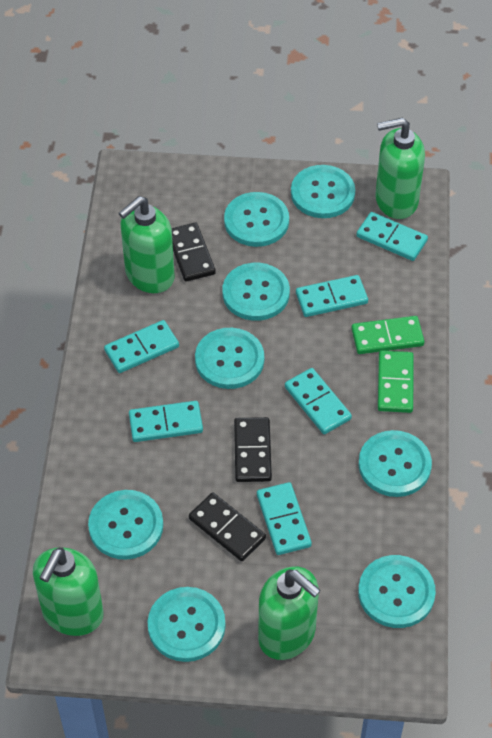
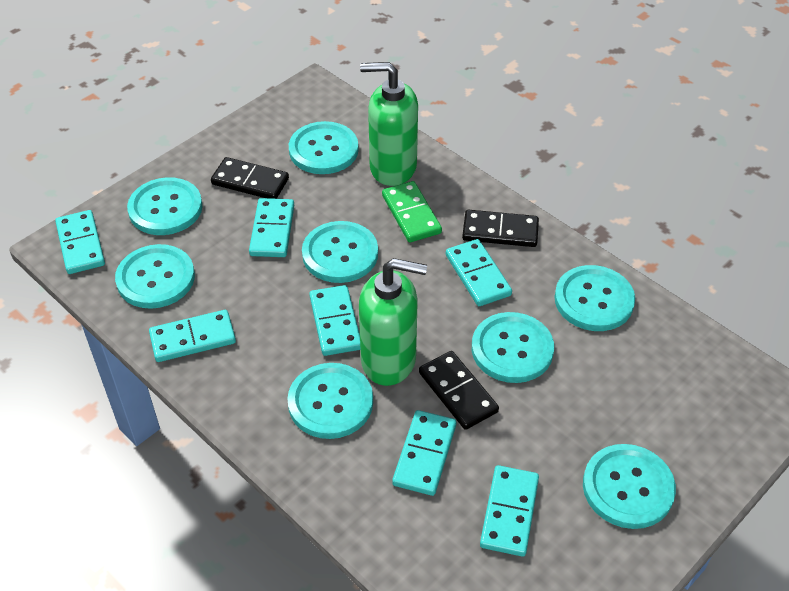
green domino: 2 -> 1
green soap dispenser: 4 -> 2
turquoise domino: 6 -> 7

